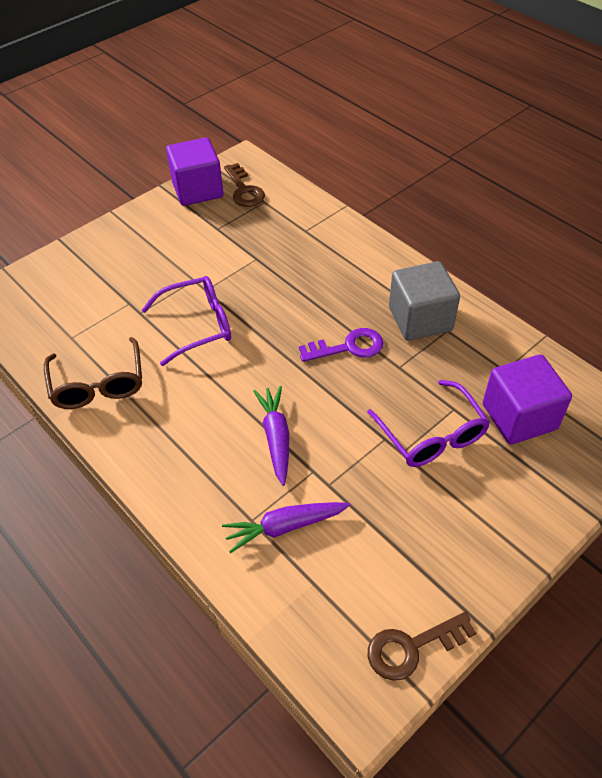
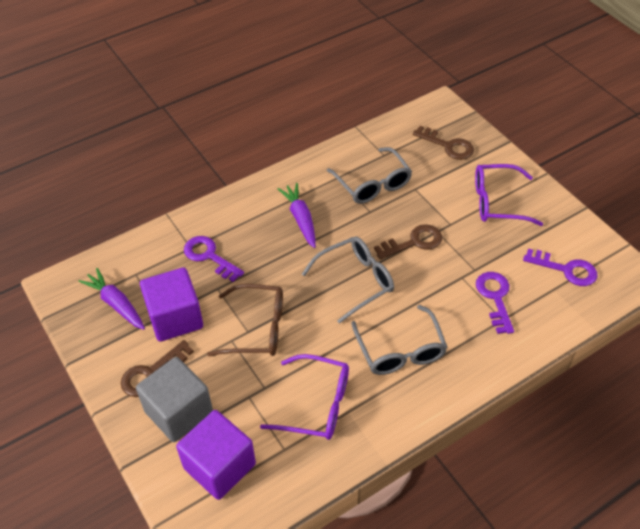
brown key: 2 -> 3
grey glasses: 0 -> 3
purple key: 1 -> 3

